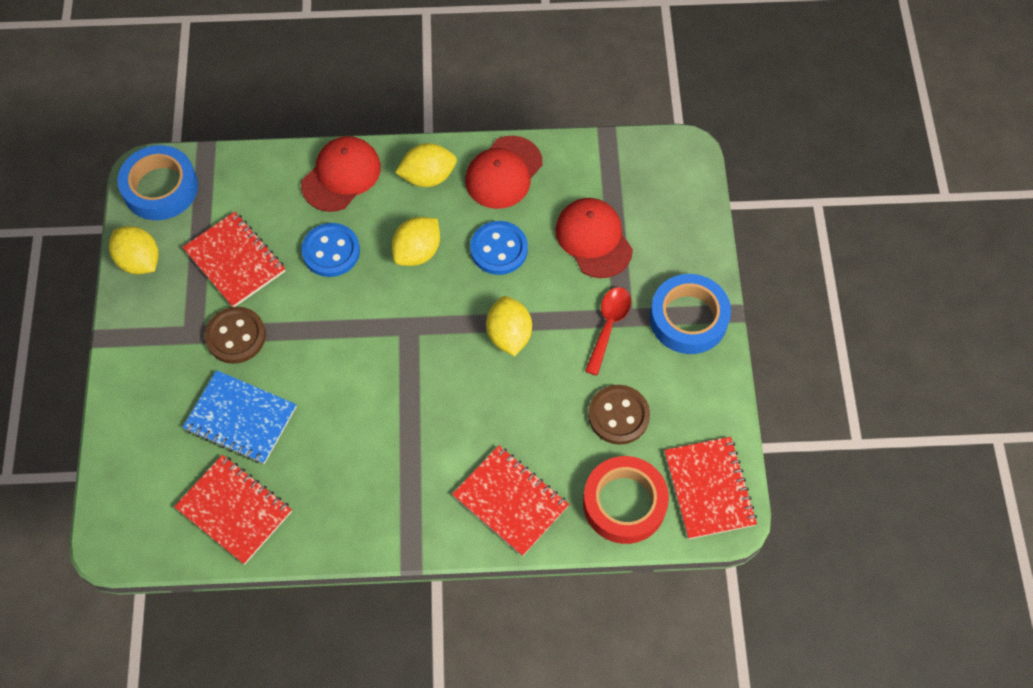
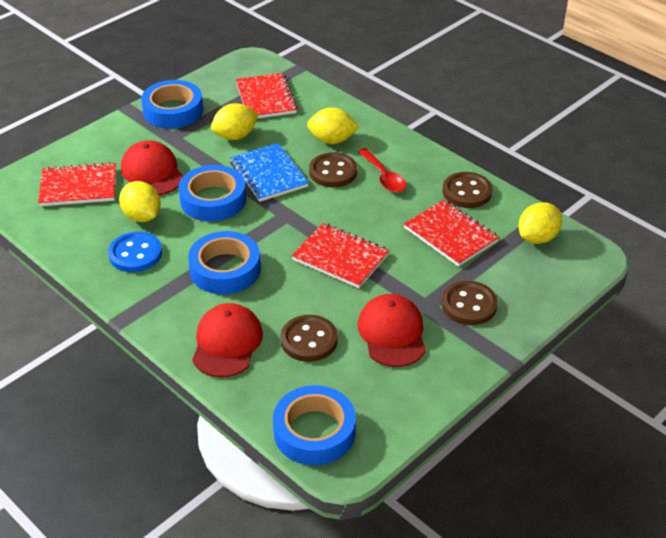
blue button: 2 -> 1
blue tape: 2 -> 4
brown button: 2 -> 4
red tape: 1 -> 0

